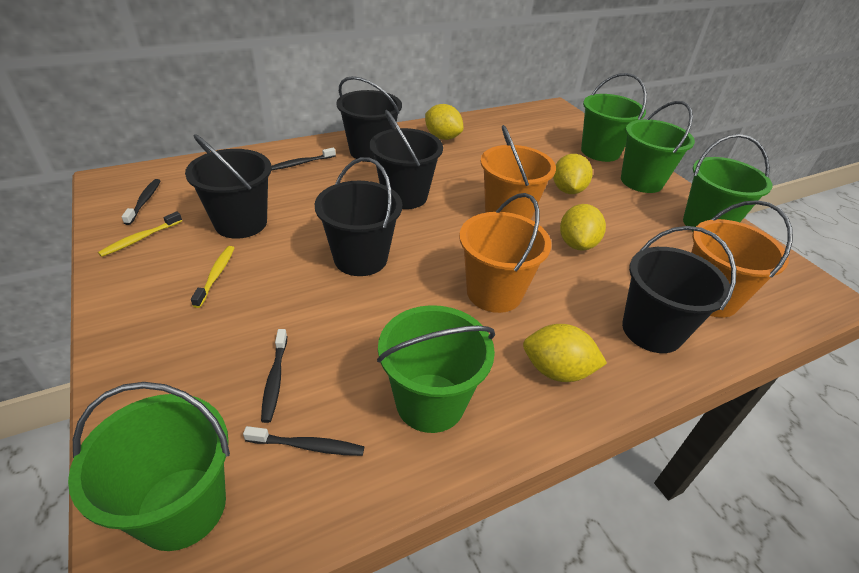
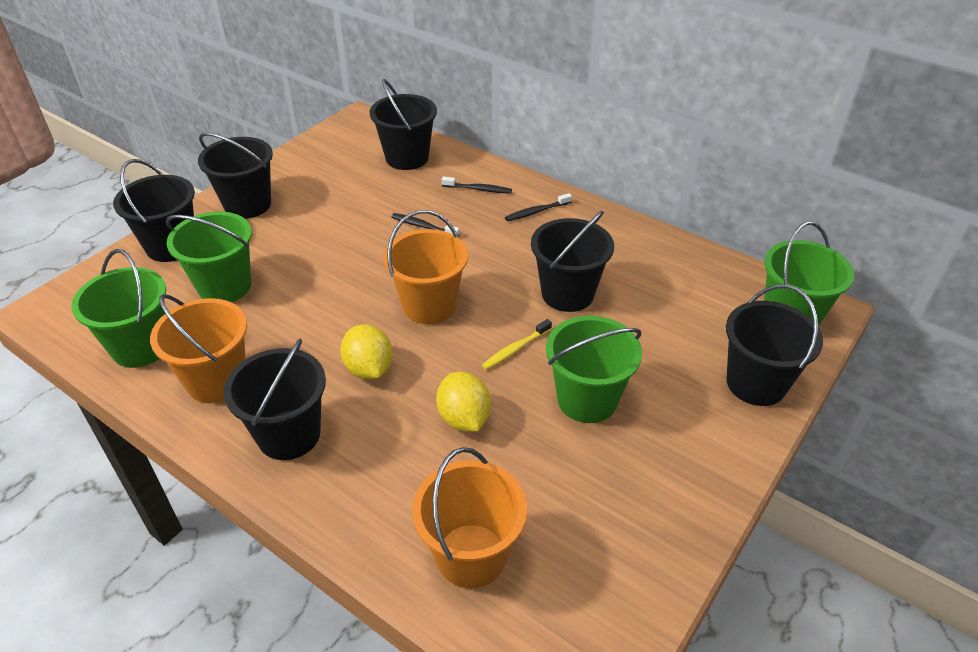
black bucket: 5 -> 6
black toothbrush: 4 -> 3
green bucket: 5 -> 4
yellow lemon: 4 -> 2
yellow toothbrush: 2 -> 1

